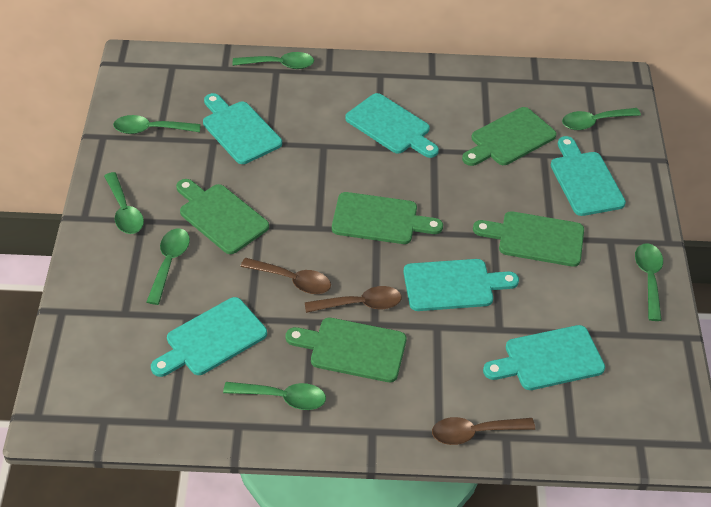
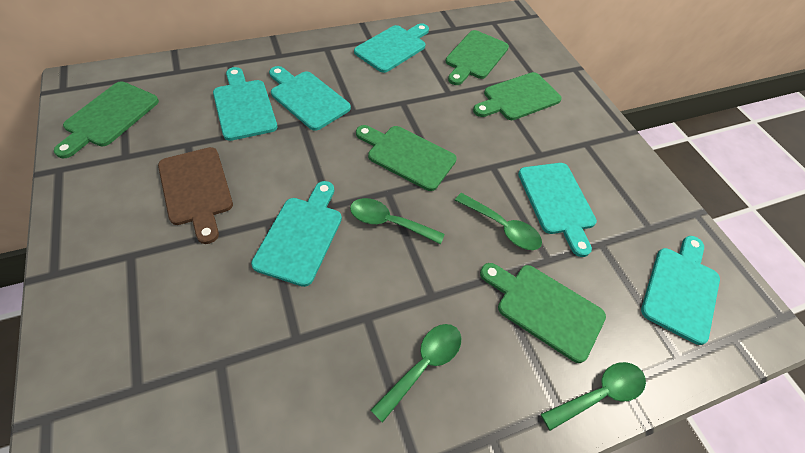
brown cutting board: 0 -> 1
brown spoon: 3 -> 0
green spoon: 7 -> 4

